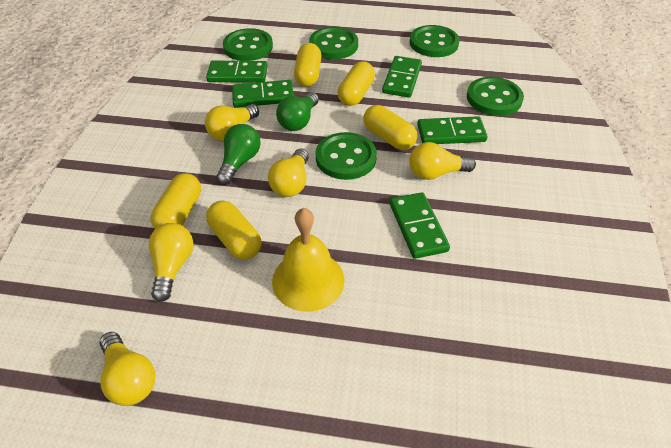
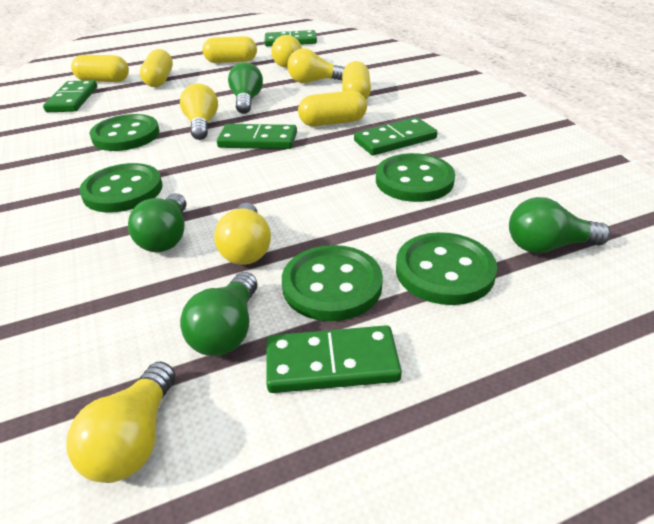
green light bulb: 2 -> 4
yellow bell: 1 -> 0

